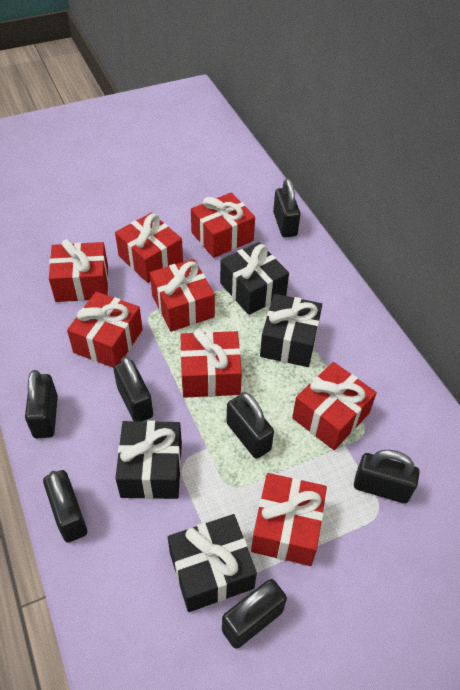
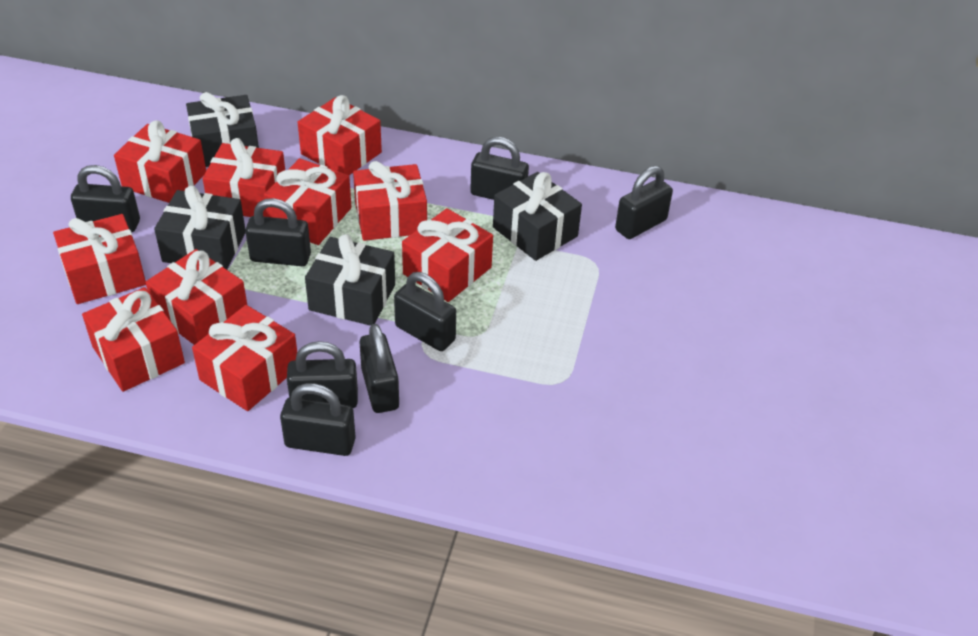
black padlock: 7 -> 8
red gift: 8 -> 10

